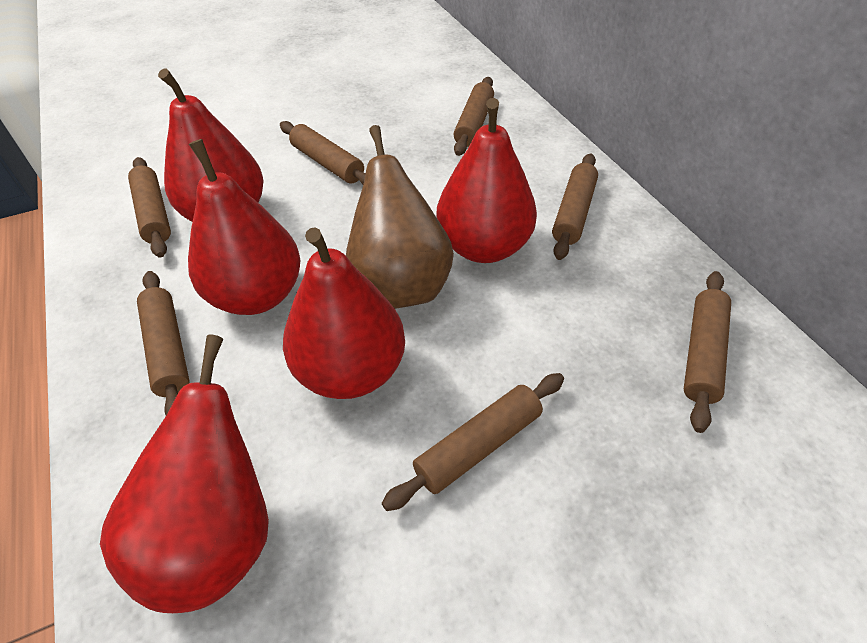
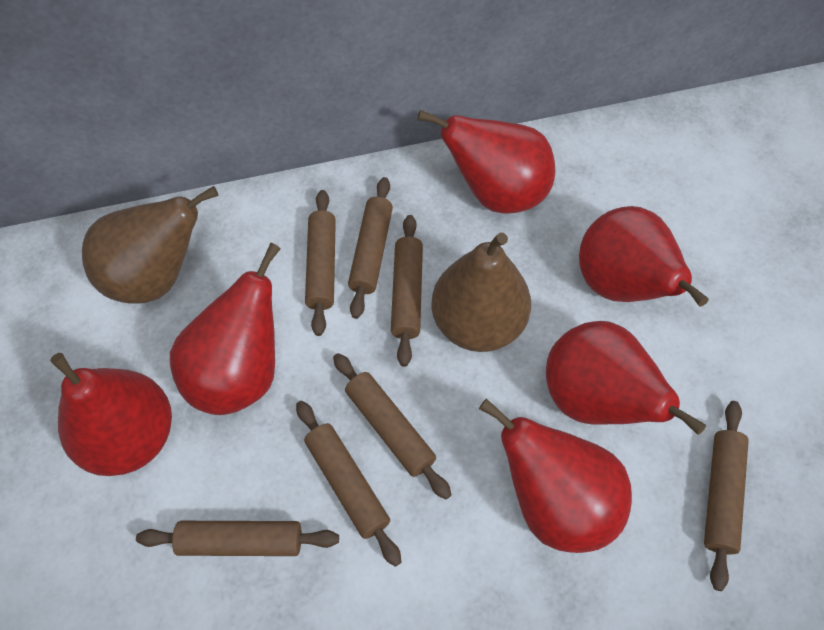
brown pear: 1 -> 2
red pear: 5 -> 6

